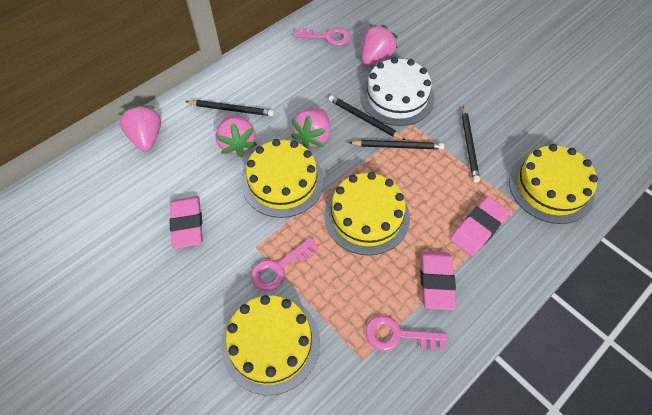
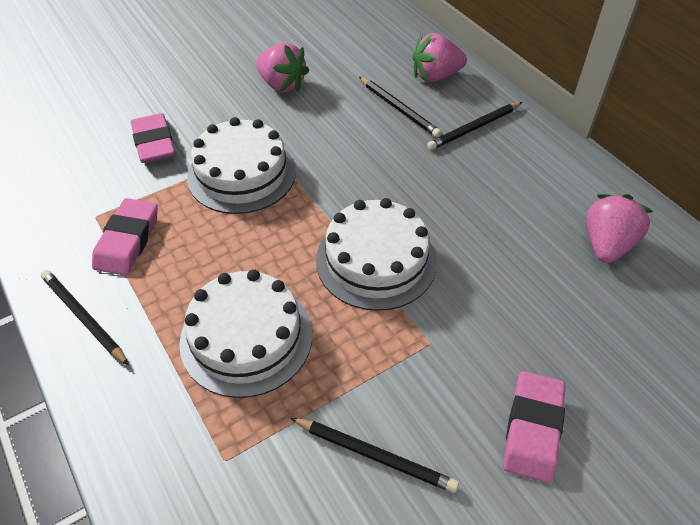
pink key: 3 -> 0
pink strawberry: 4 -> 3
white cake: 1 -> 3
yellow cake: 4 -> 0

